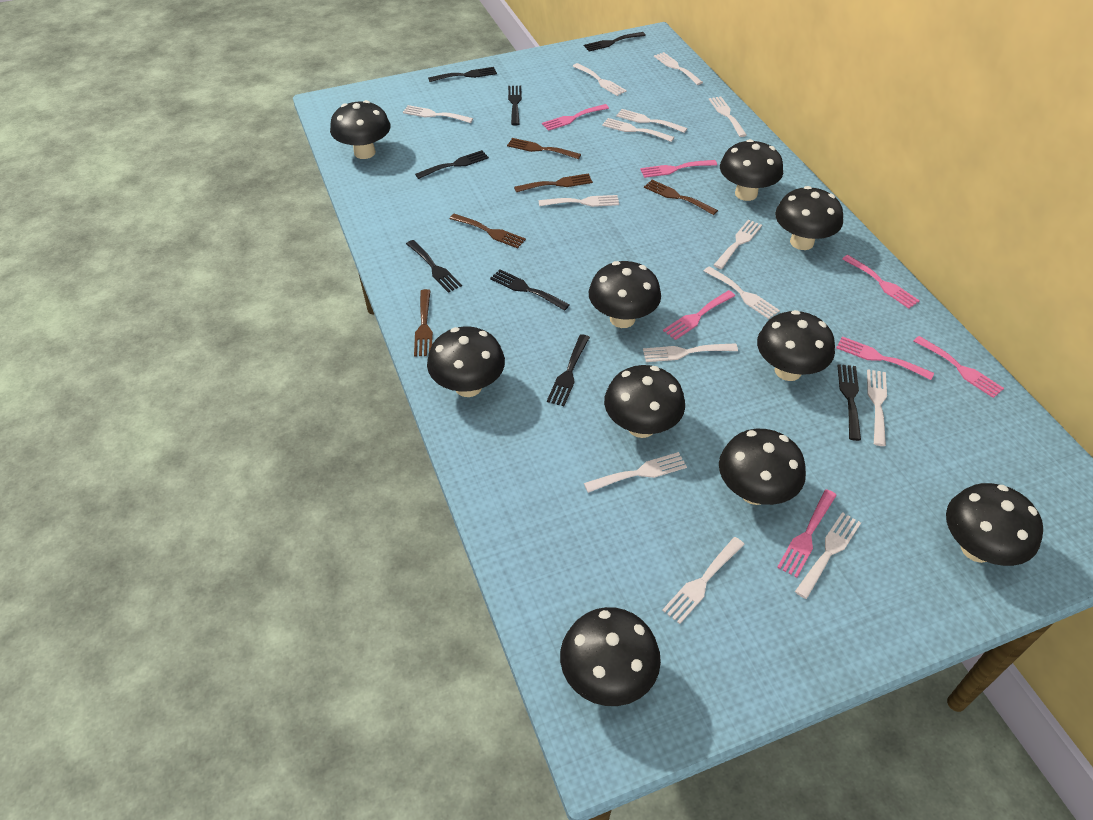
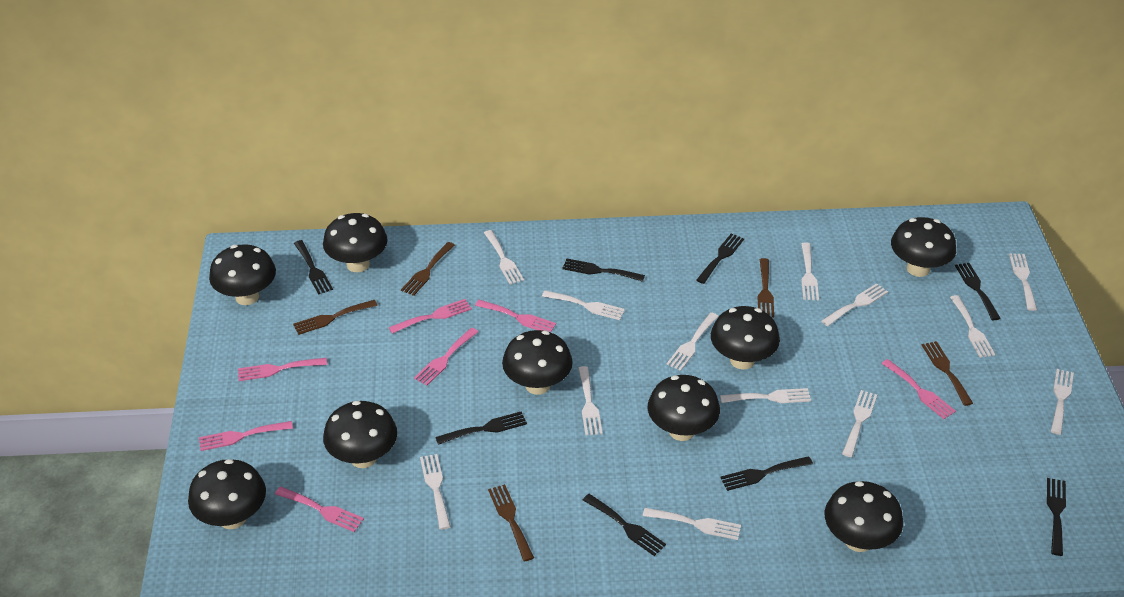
black mushroom: 10 -> 9
white fork: 14 -> 13

